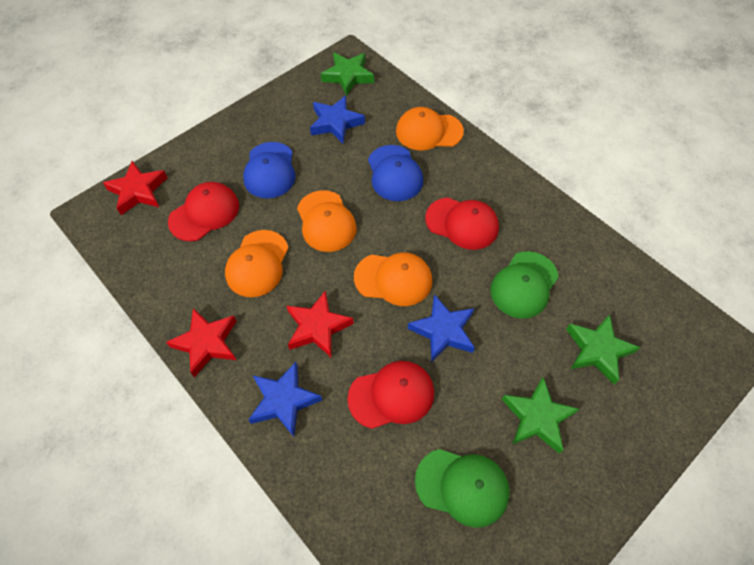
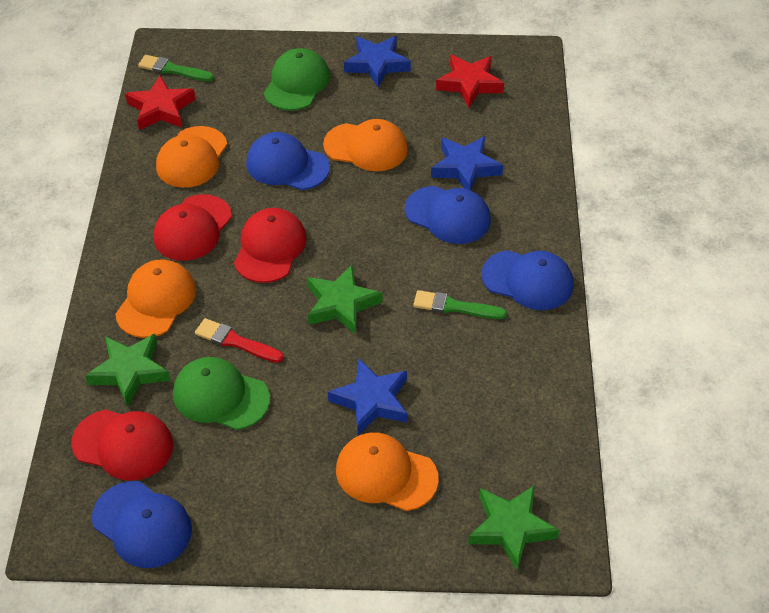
blue cap: 2 -> 4
green brush: 0 -> 2
red brush: 0 -> 1
red star: 3 -> 2

